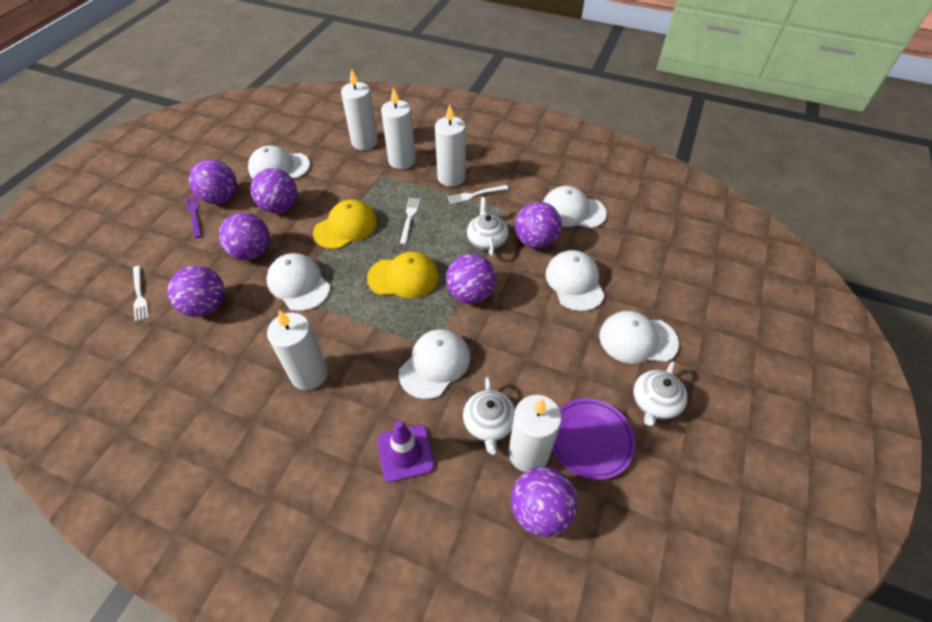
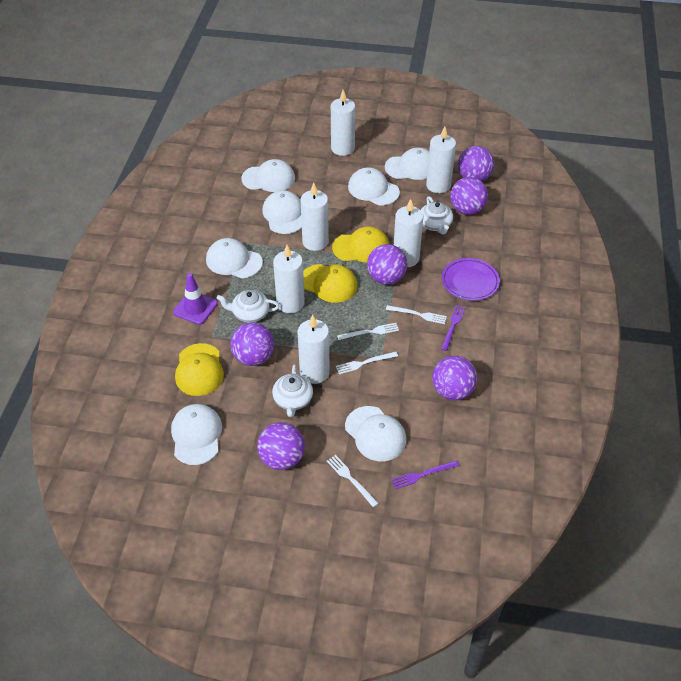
purple ball: 7 -> 6
purple fork: 1 -> 2
white candle: 5 -> 6
white cap: 6 -> 7
white fork: 3 -> 4
yellow cap: 2 -> 3

